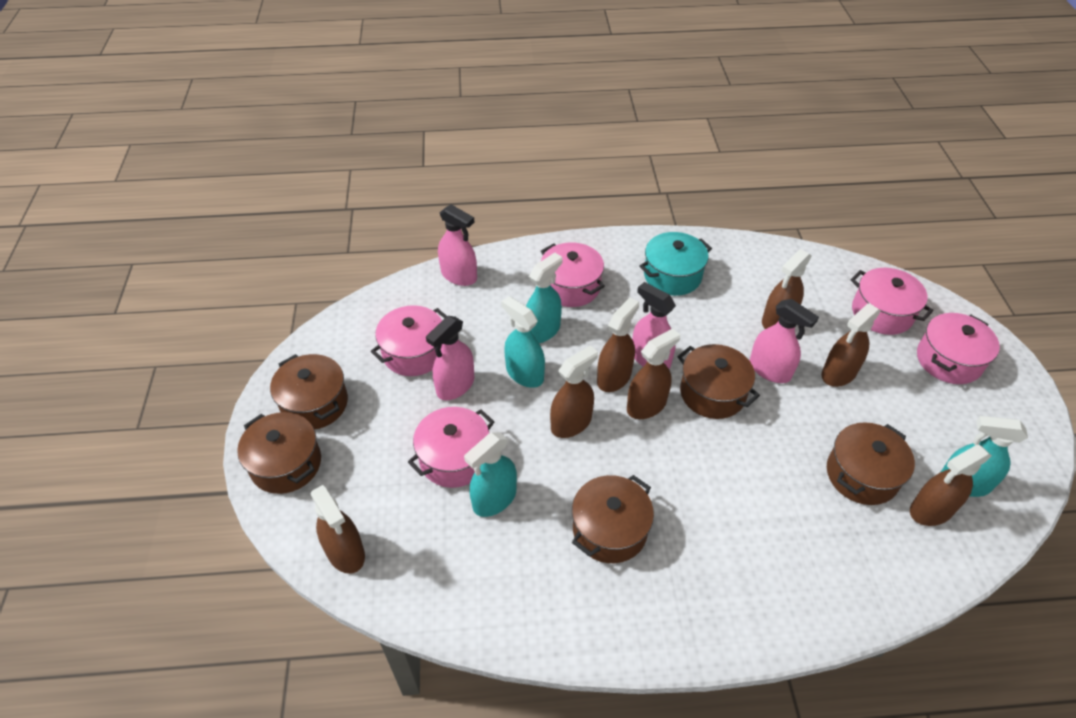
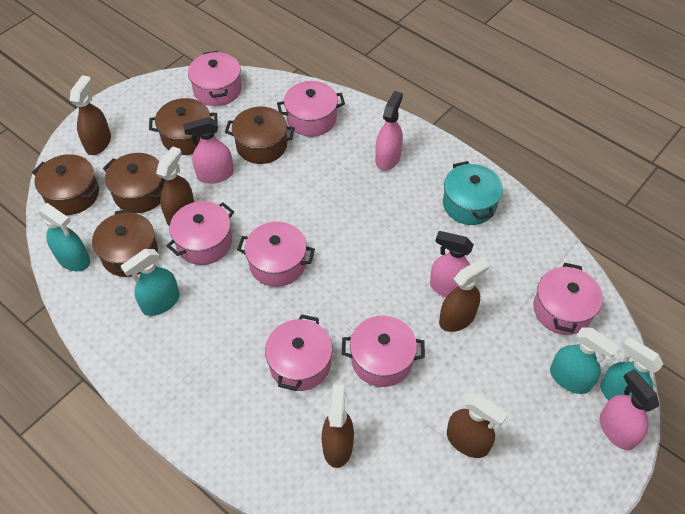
brown spray bottle: 7 -> 5
pink pot: 5 -> 7

